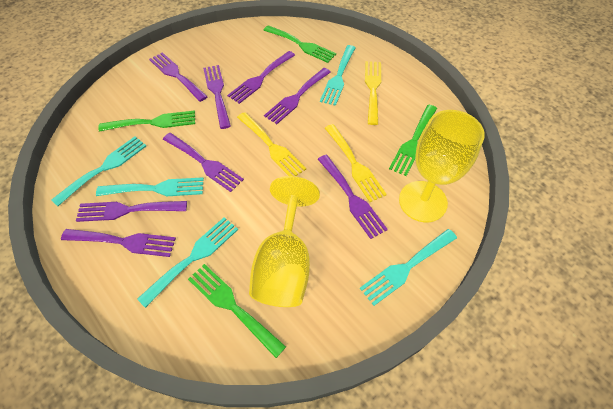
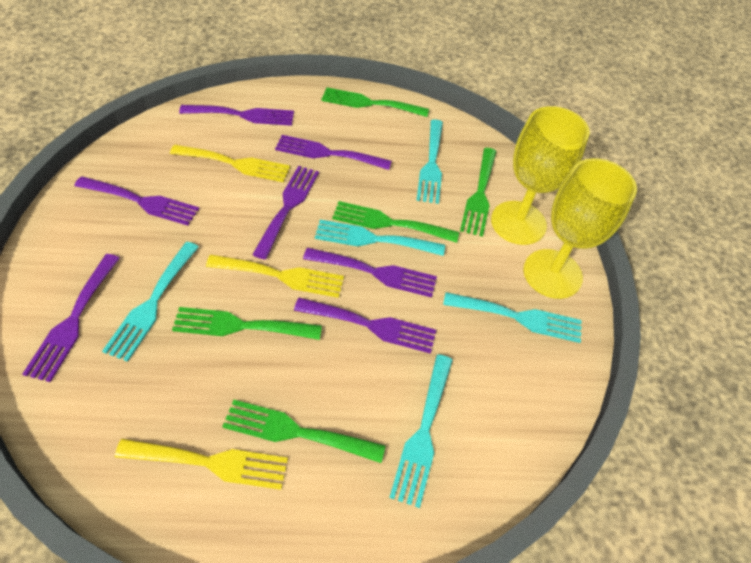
green fork: 4 -> 5
purple fork: 8 -> 7

